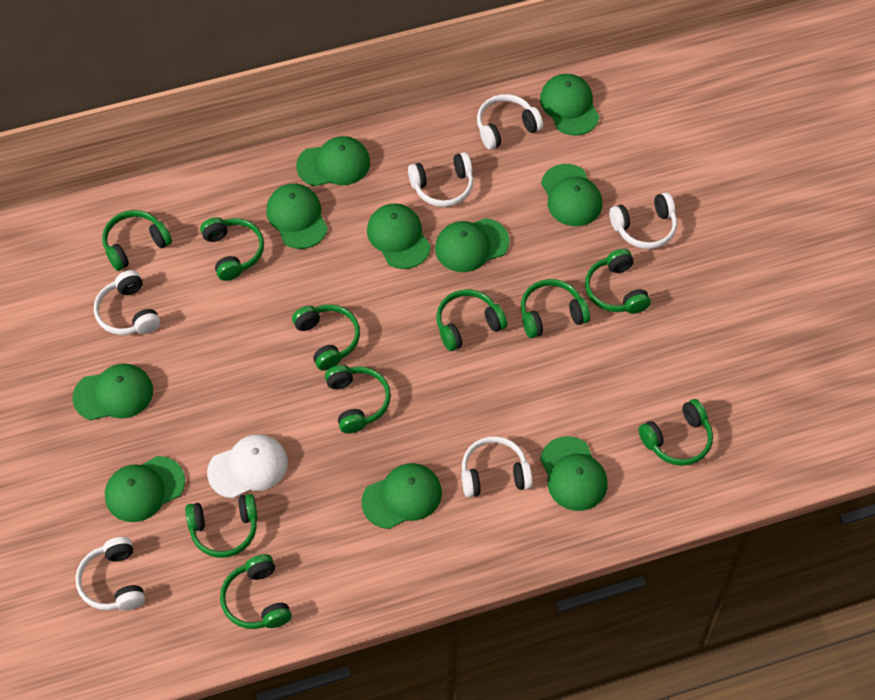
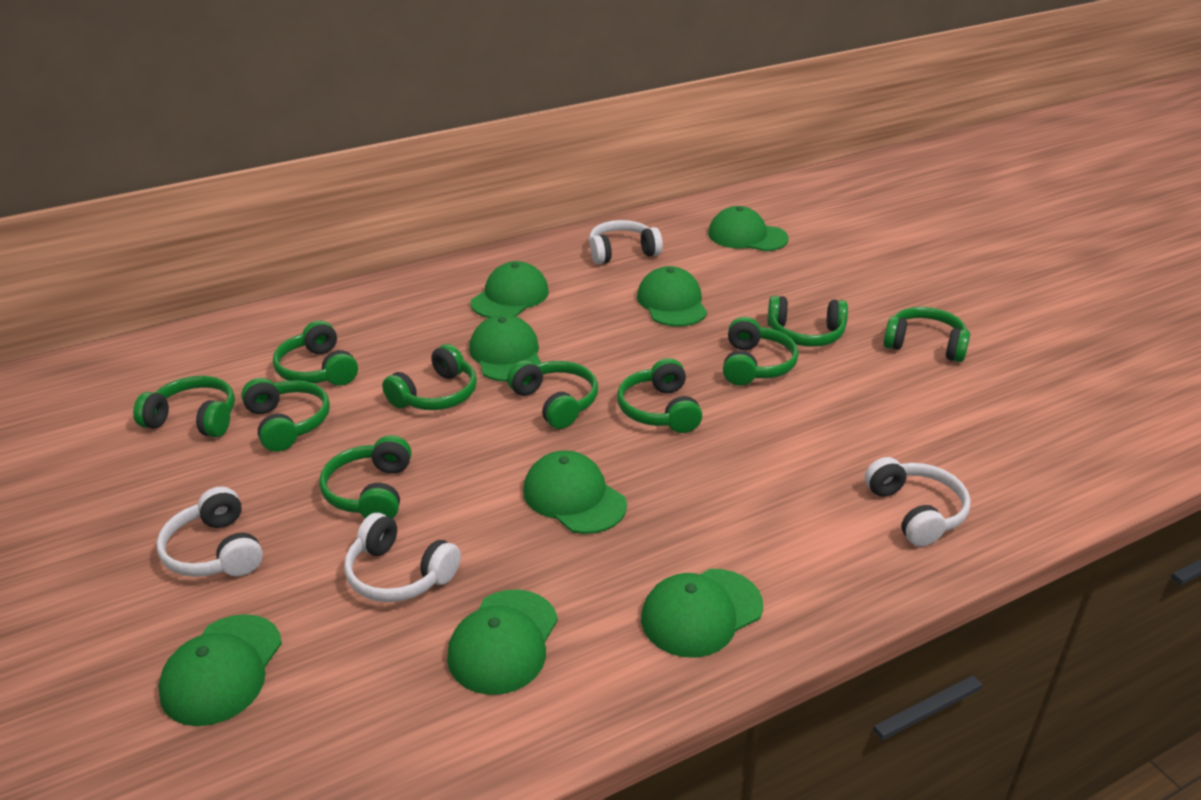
green cap: 10 -> 8
white cap: 1 -> 0
white headphones: 6 -> 4

